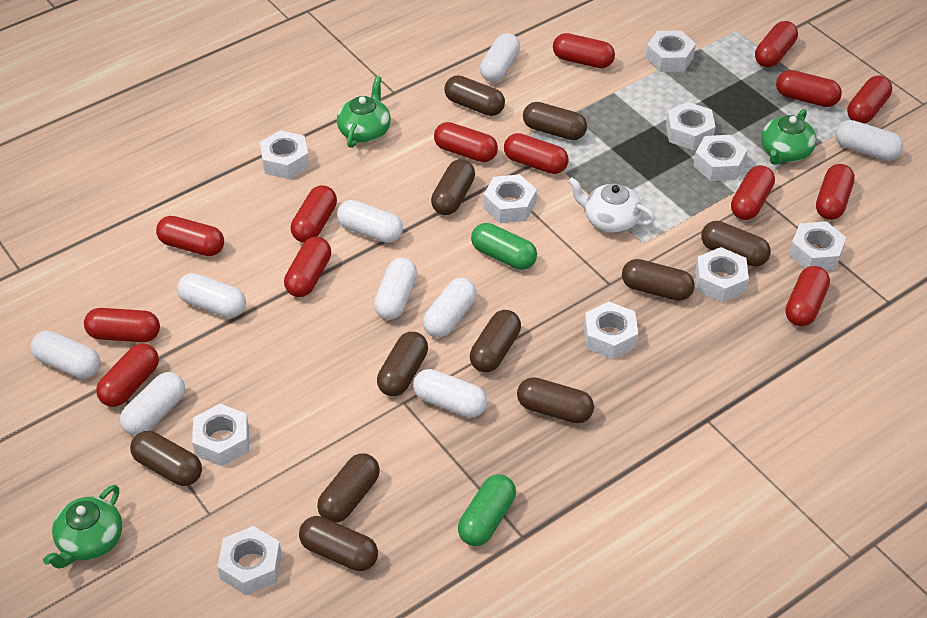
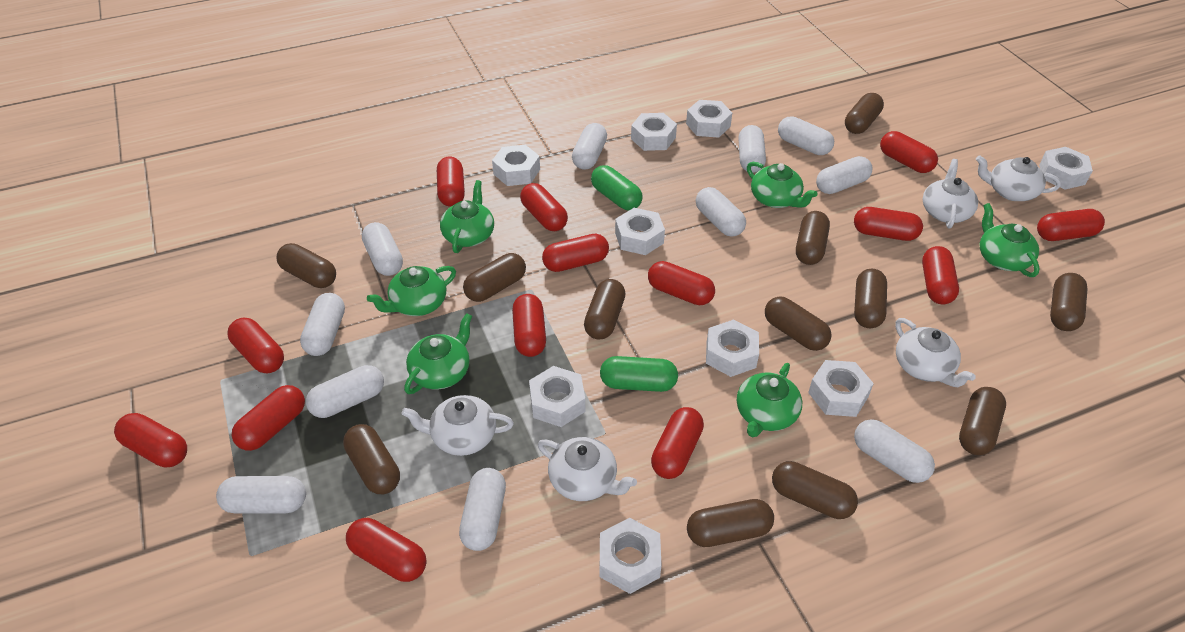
brown capsule: 11 -> 12
green teapot: 3 -> 6
white capsule: 9 -> 11
white nut: 10 -> 9
white teapot: 1 -> 5

